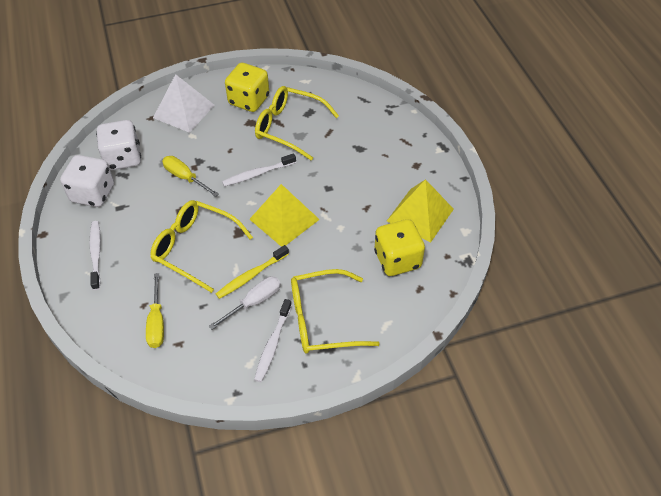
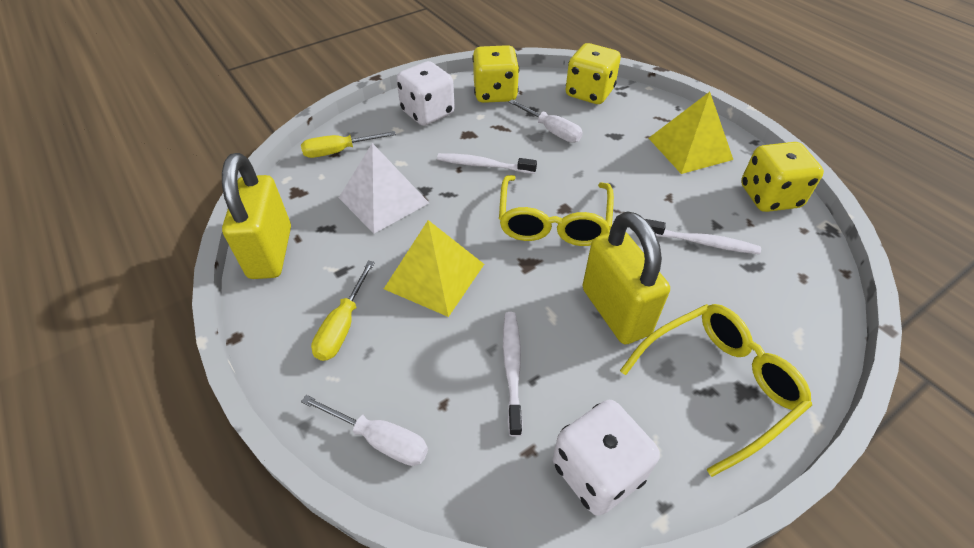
white screwdriver: 1 -> 2
yellow dice: 2 -> 3
yellow glasses: 3 -> 2
yellow padlock: 0 -> 2
yellow toothbrush: 1 -> 0

